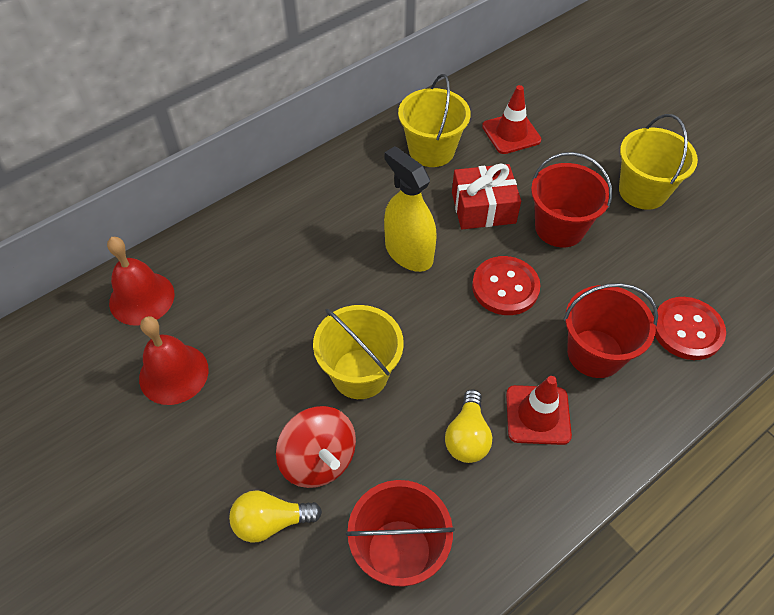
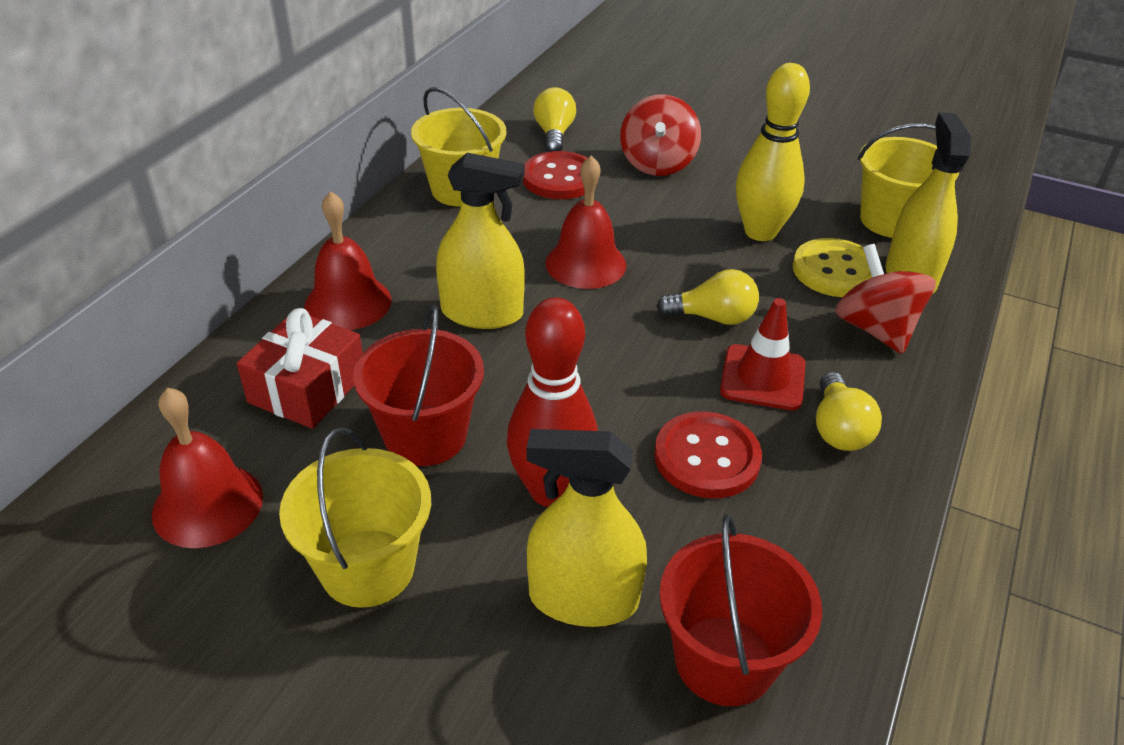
red bell: 2 -> 3
red bowling pin: 0 -> 1
red bucket: 3 -> 2
red spinning top: 1 -> 2
red traffic cone: 2 -> 1
yellow bowling pin: 0 -> 1
yellow button: 0 -> 1
yellow light bulb: 2 -> 3
yellow spray bottle: 1 -> 3

